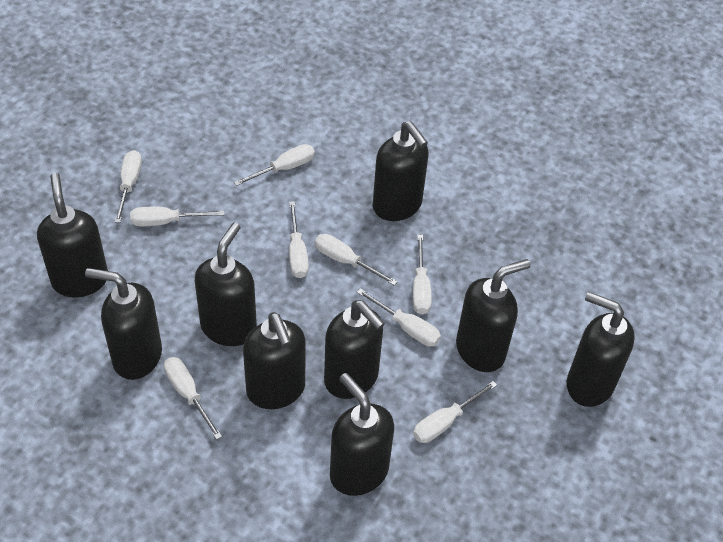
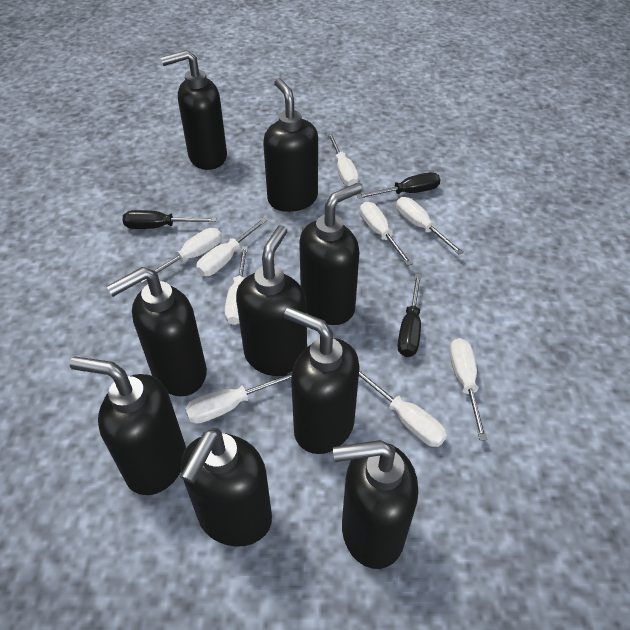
black screwdriver: 0 -> 3

